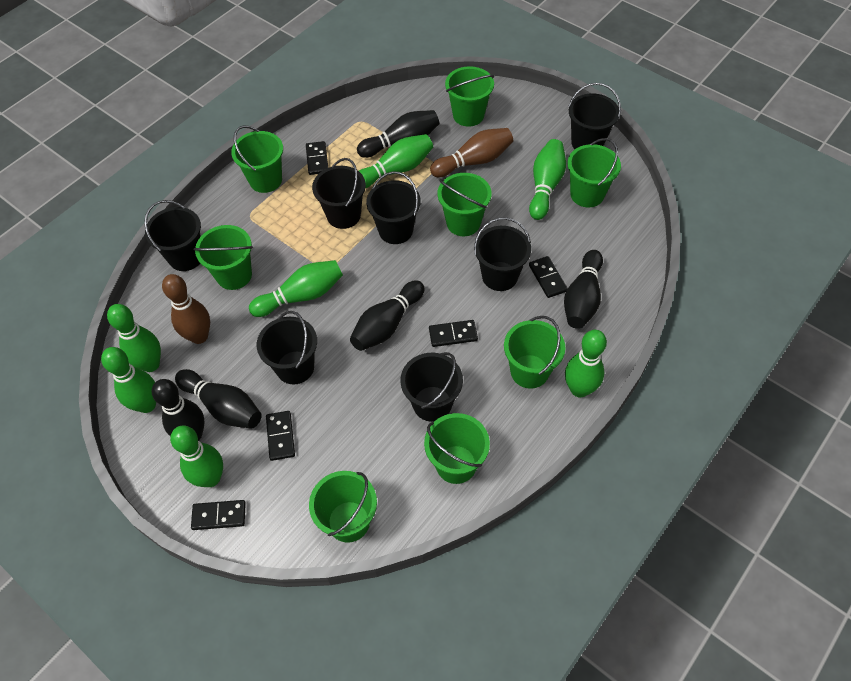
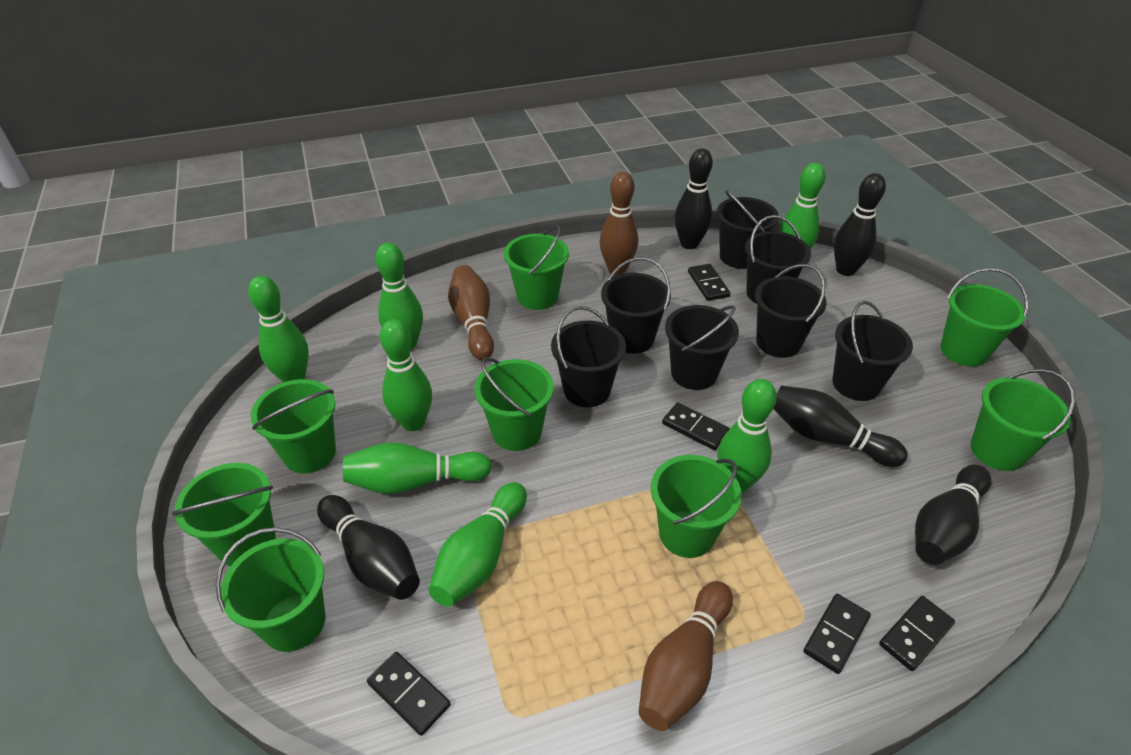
brown bowling pin: 2 -> 3

